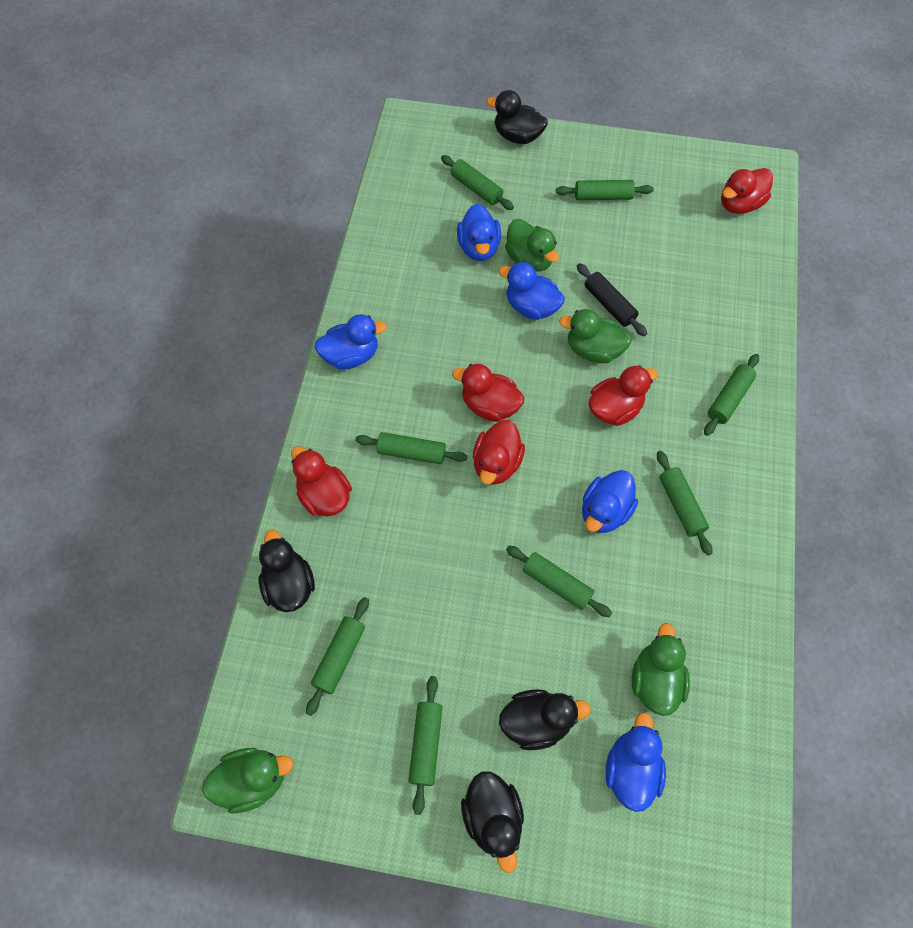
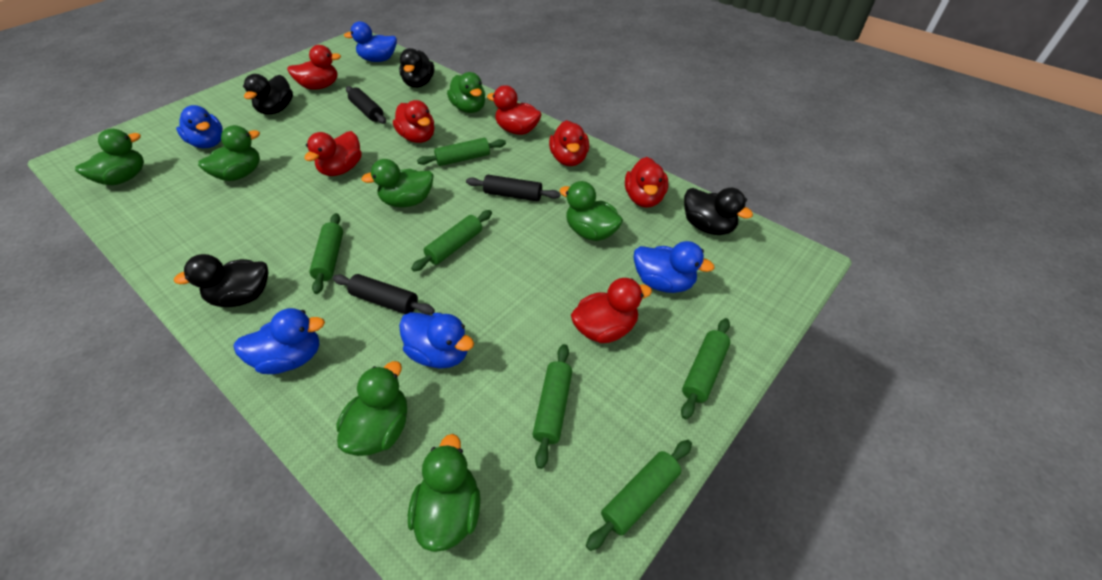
black rolling pin: 1 -> 3
green duck: 4 -> 7
green rolling pin: 8 -> 6
red duck: 5 -> 7

